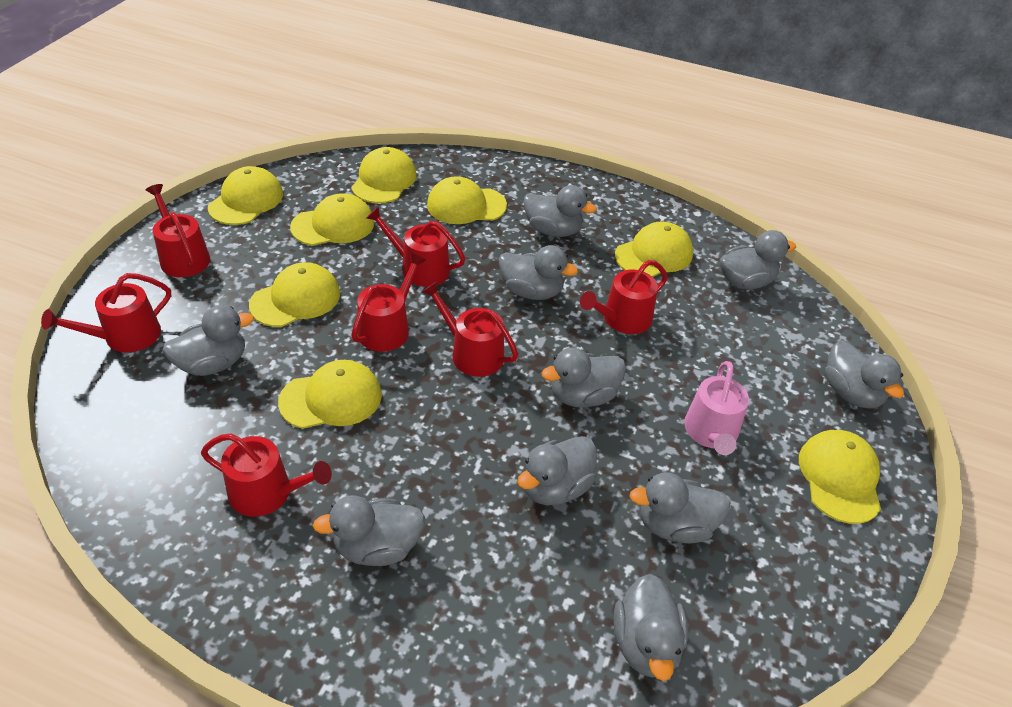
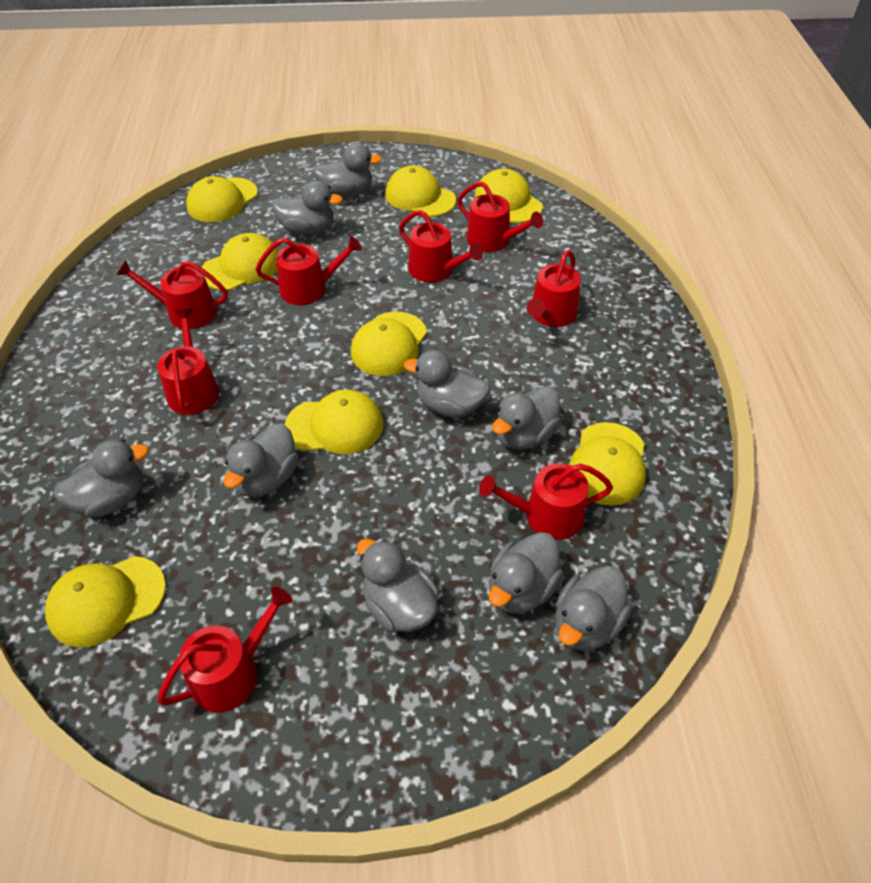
grey duck: 10 -> 9
pink watering can: 1 -> 0
red watering can: 7 -> 8

